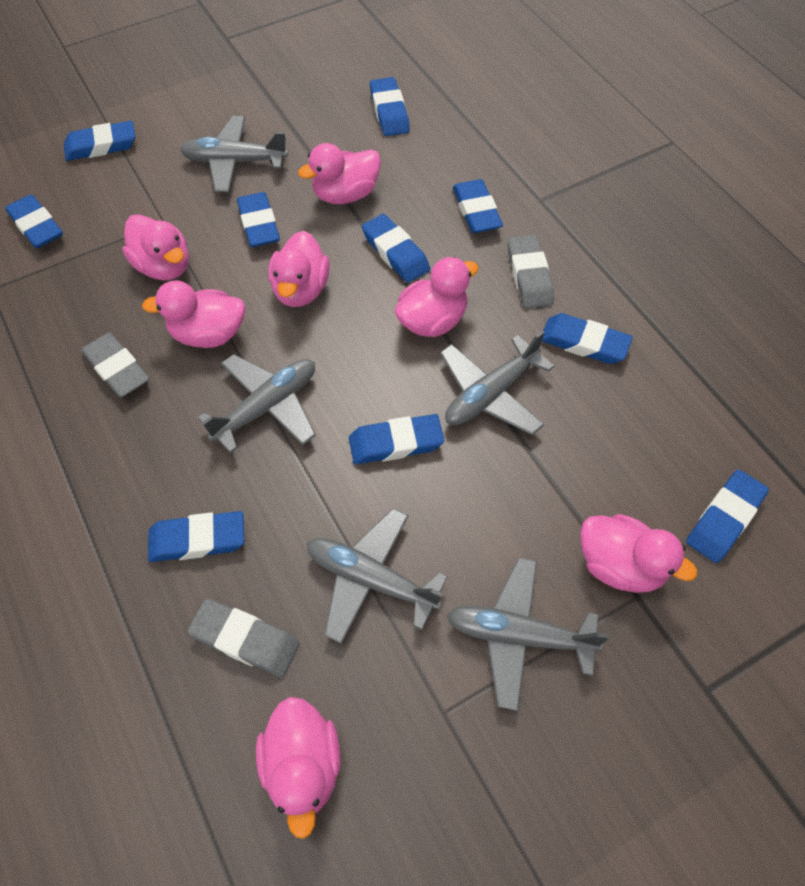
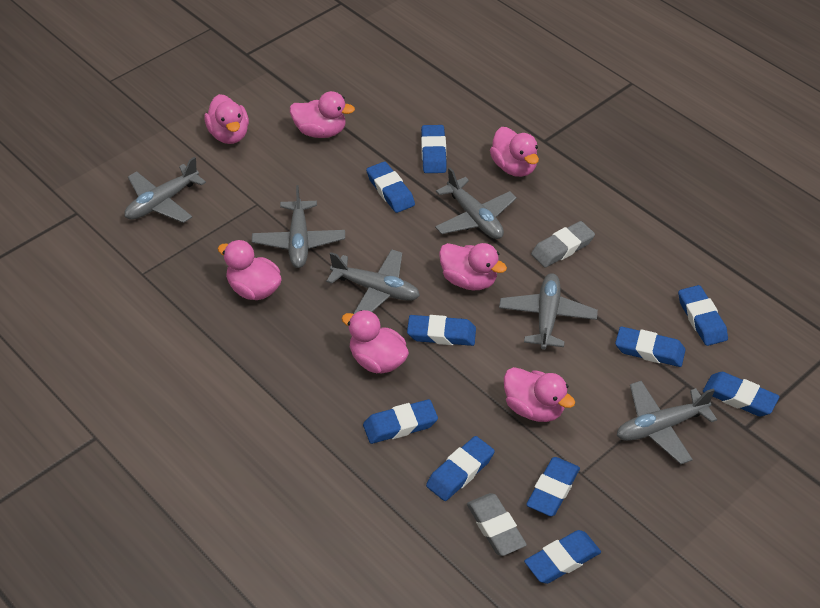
grey eraser: 3 -> 2
grey plane: 5 -> 6

